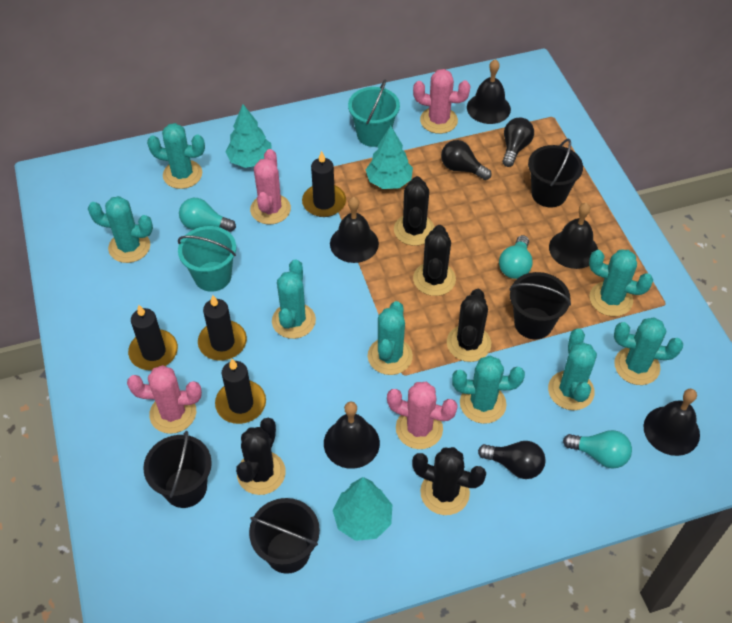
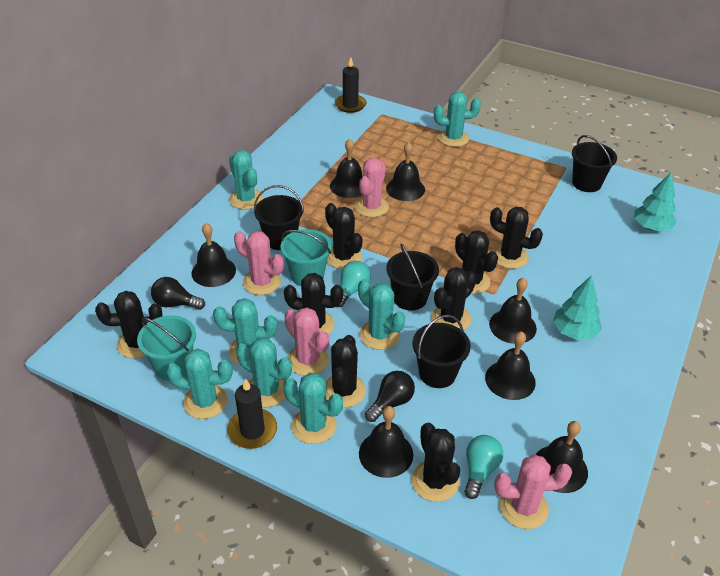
black bell: 5 -> 7
black cactus: 5 -> 8
black candle: 4 -> 2
black light bulb: 3 -> 2
turquoise cactus: 8 -> 7
turquoise light bulb: 3 -> 2
turquoise tree: 3 -> 2

